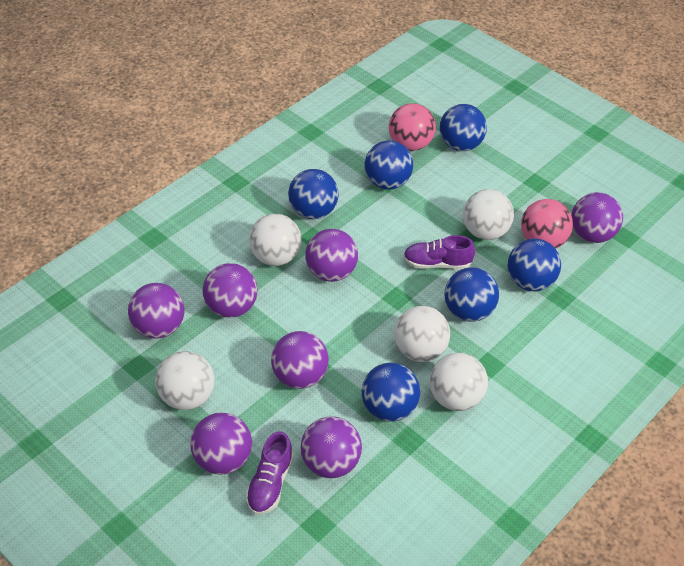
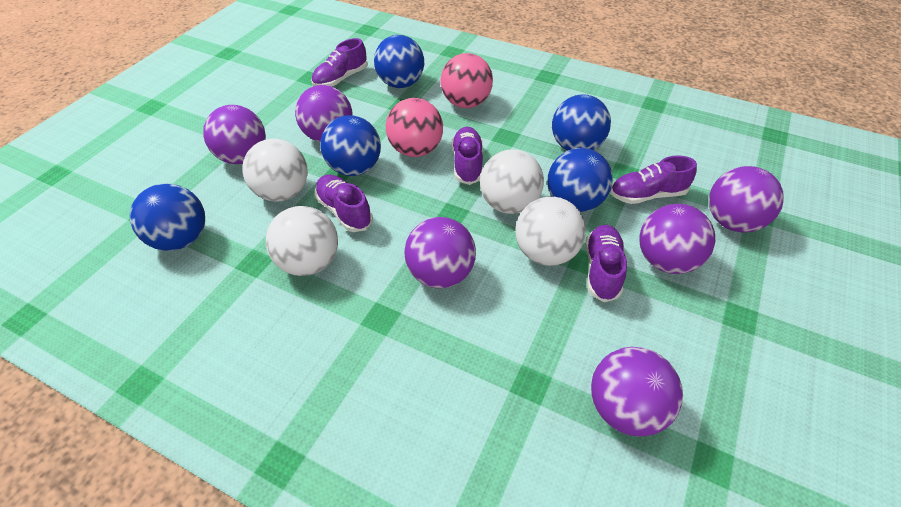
blue ball: 6 -> 5
purple ball: 7 -> 6
purple shoe: 2 -> 5
white ball: 5 -> 4

